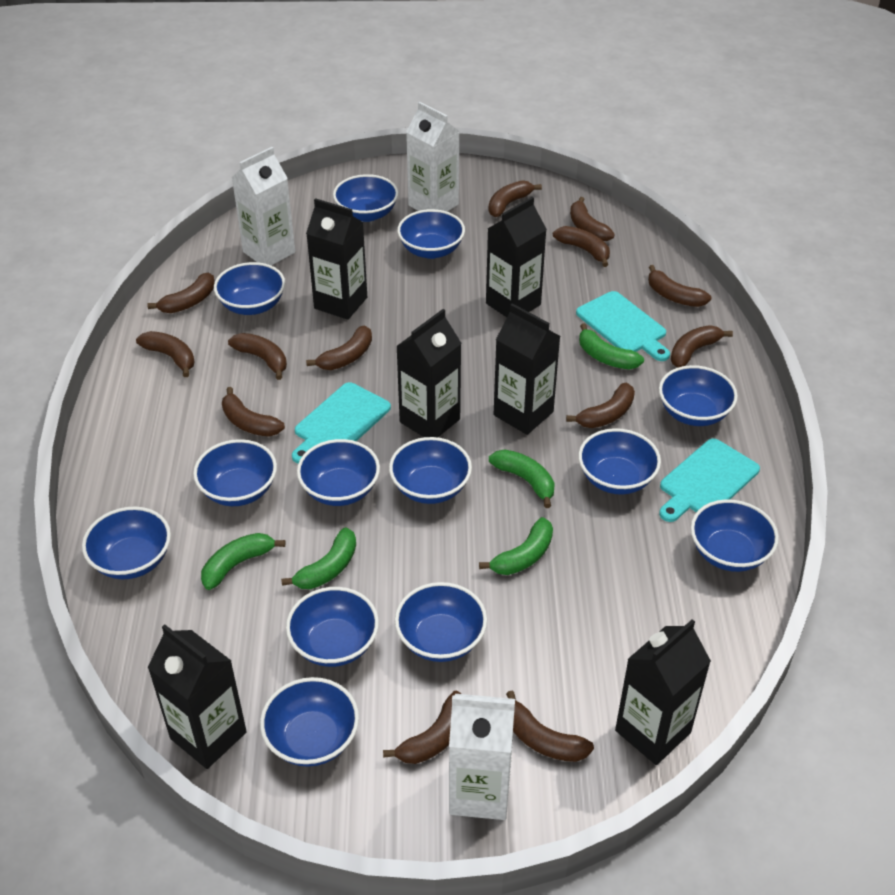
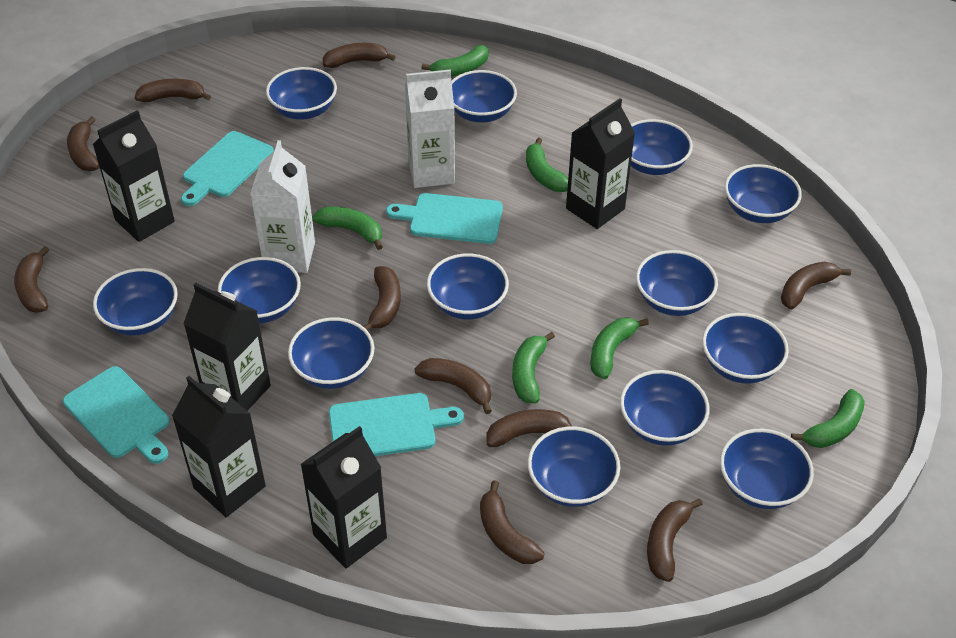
black carton: 6 -> 5
brown banana: 13 -> 10
green banana: 5 -> 6
turquoise cutting board: 3 -> 4
white carton: 3 -> 2

